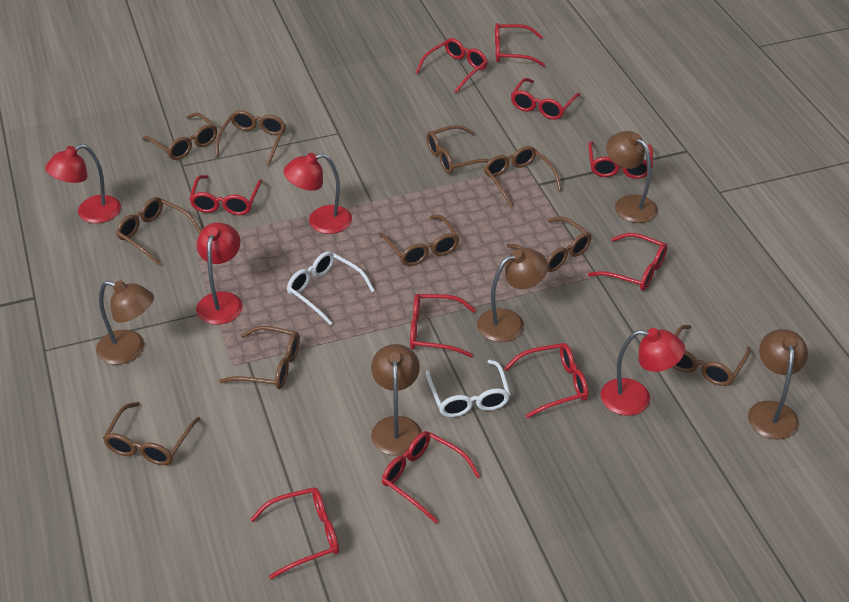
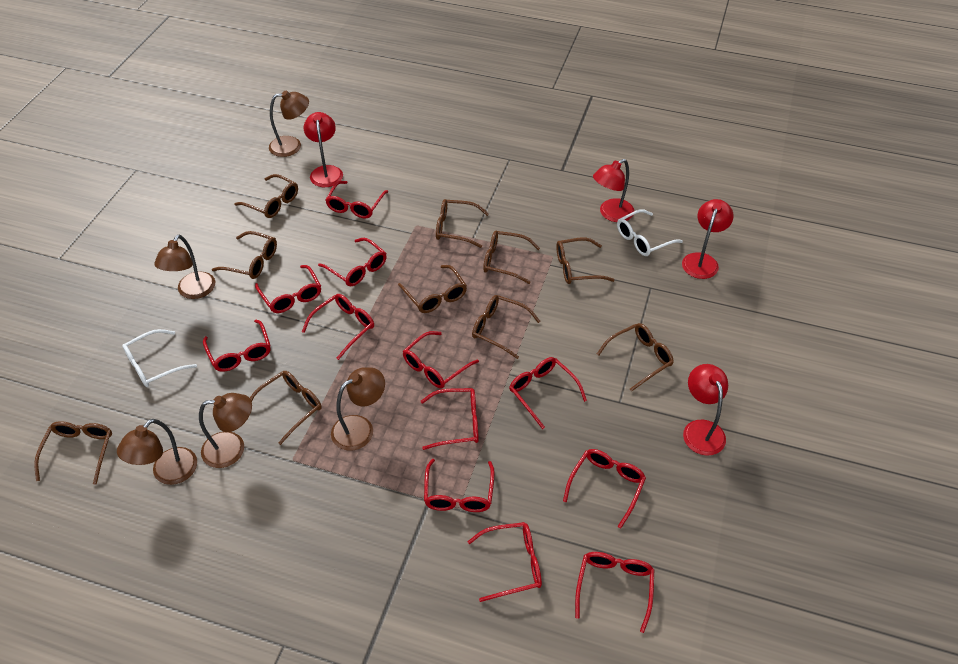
red glasses: 10 -> 12

